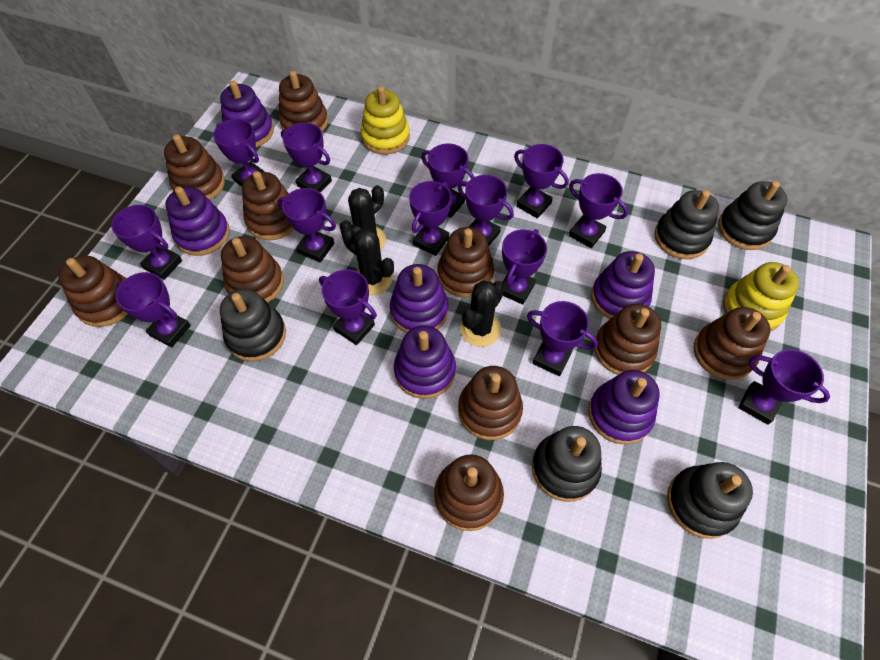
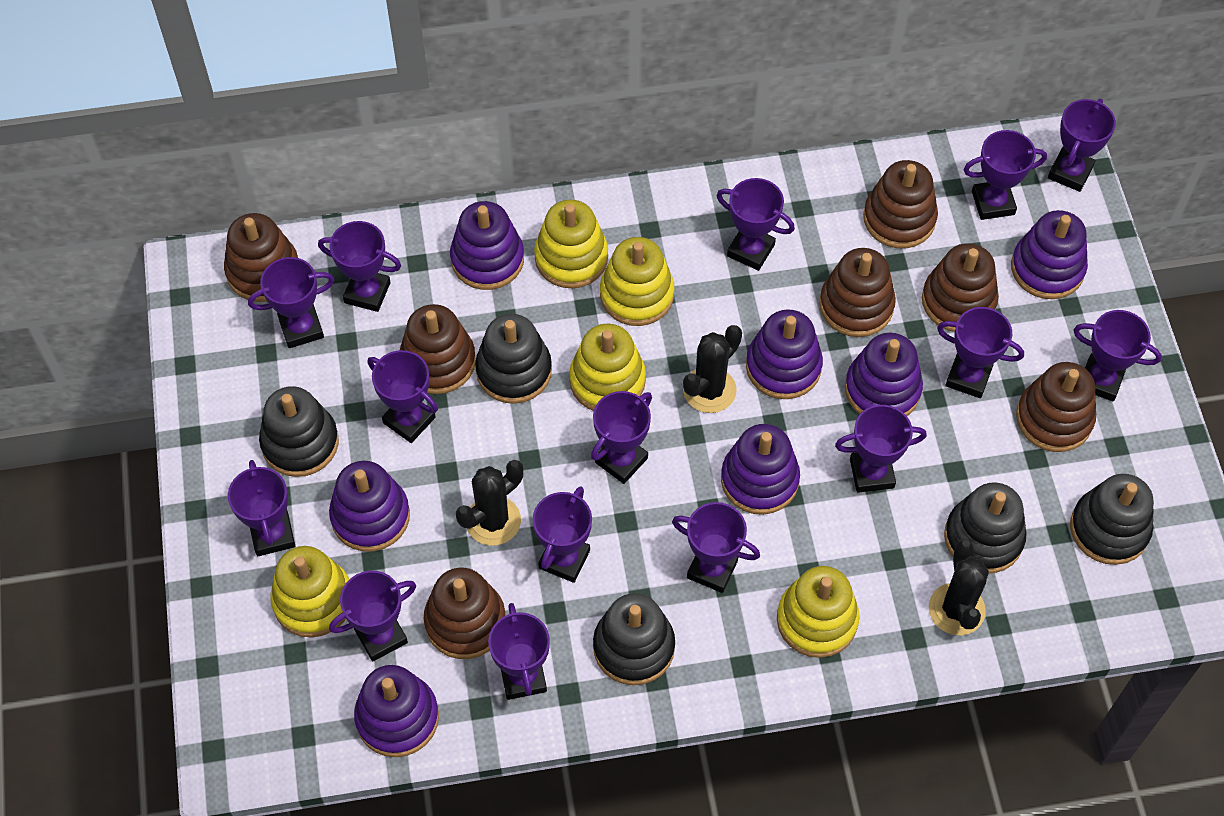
brown stacking toy: 10 -> 7
purple stacking toy: 6 -> 7
purple trophy: 14 -> 15
yellow stacking toy: 2 -> 5

